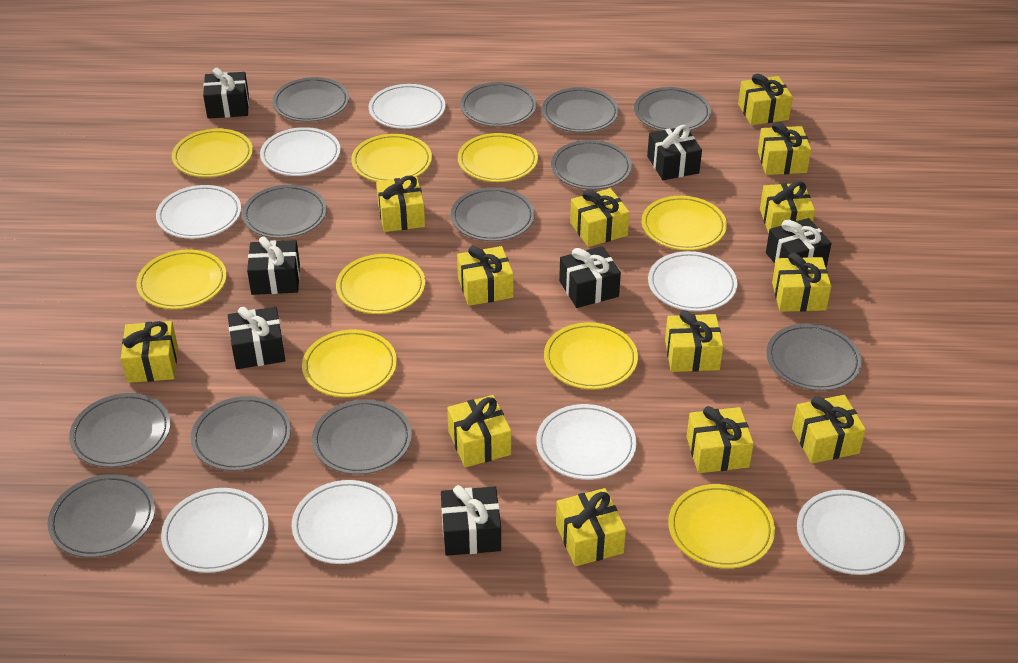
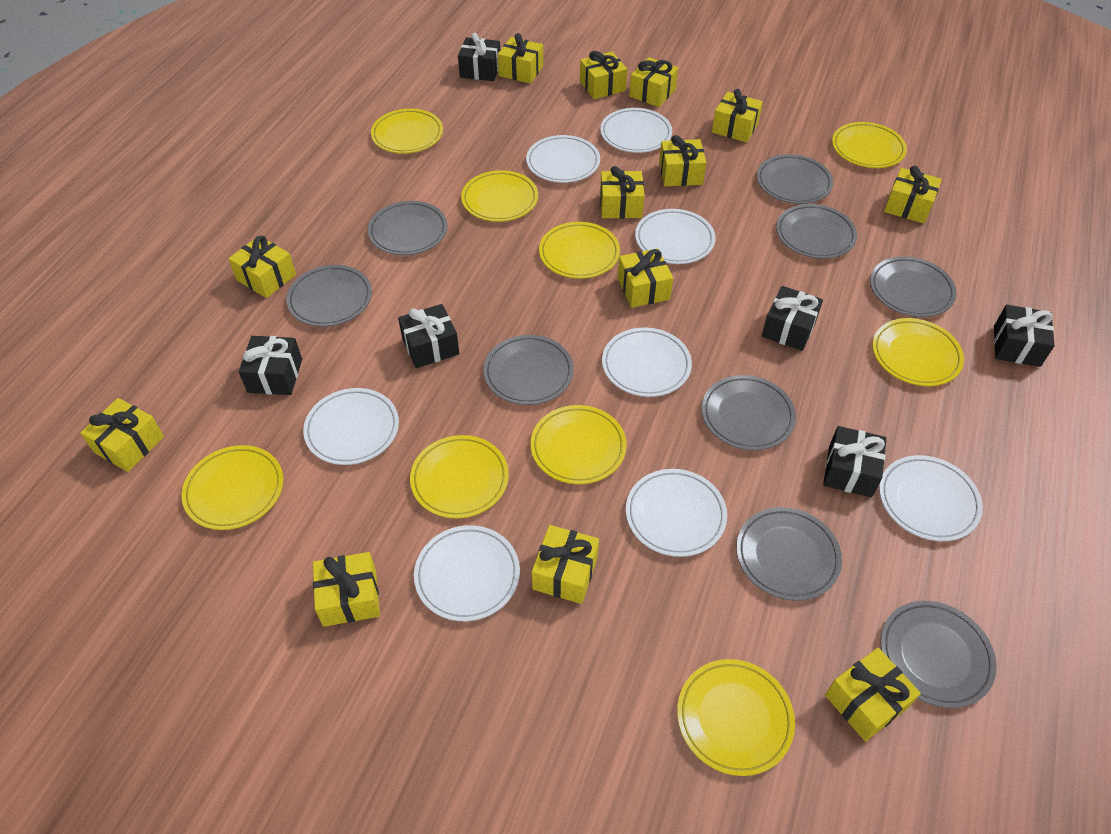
black gift: 7 -> 6
grey plate: 12 -> 9

